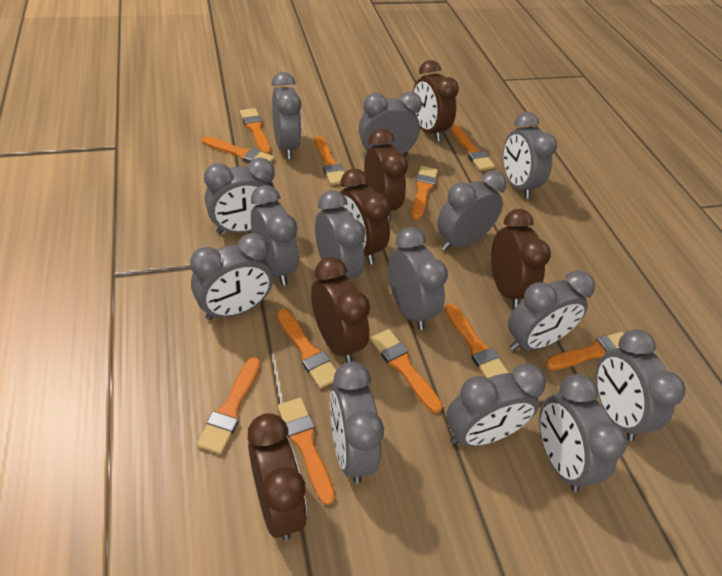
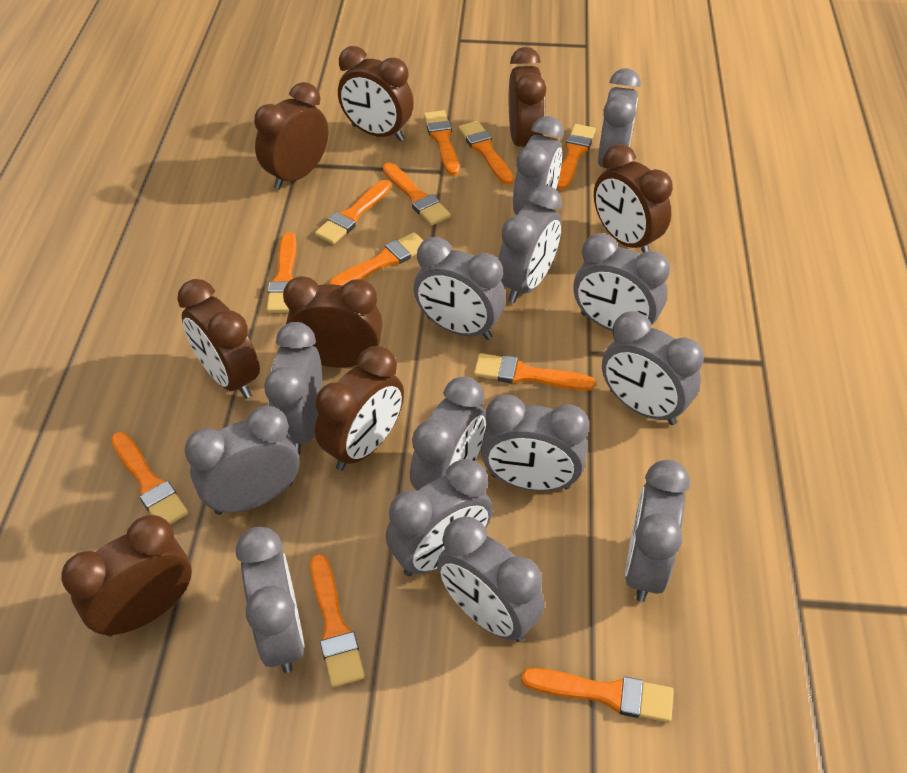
brown clock: 6 -> 8

